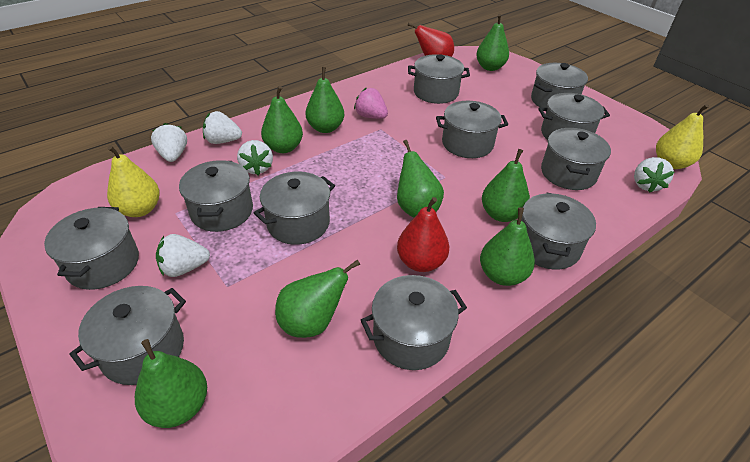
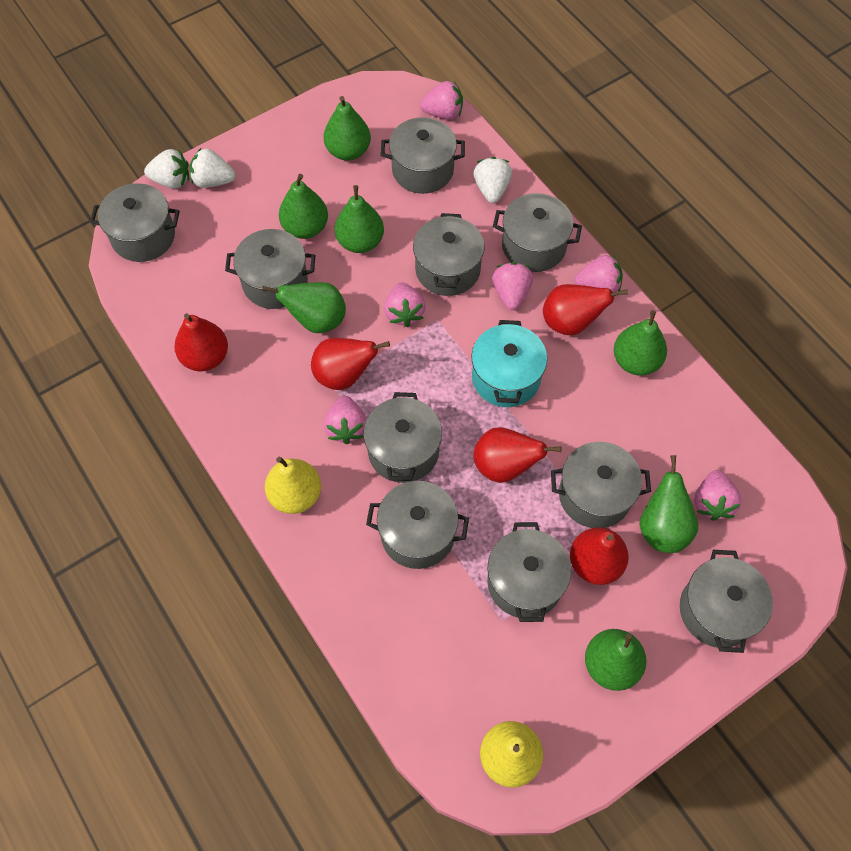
green pear: 8 -> 7
grey pot: 11 -> 10
pink strawberry: 1 -> 6
red pear: 2 -> 5
turquoise pot: 0 -> 1
white strawberry: 5 -> 3

